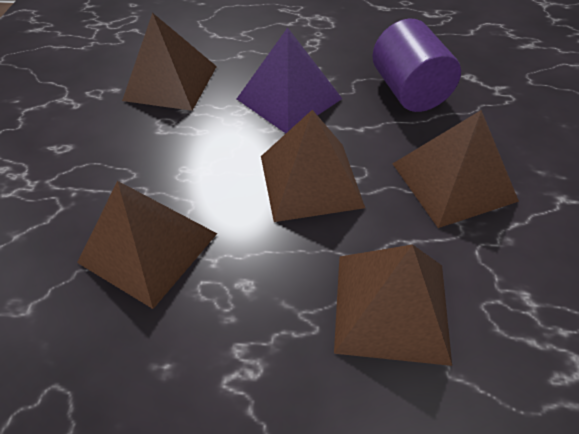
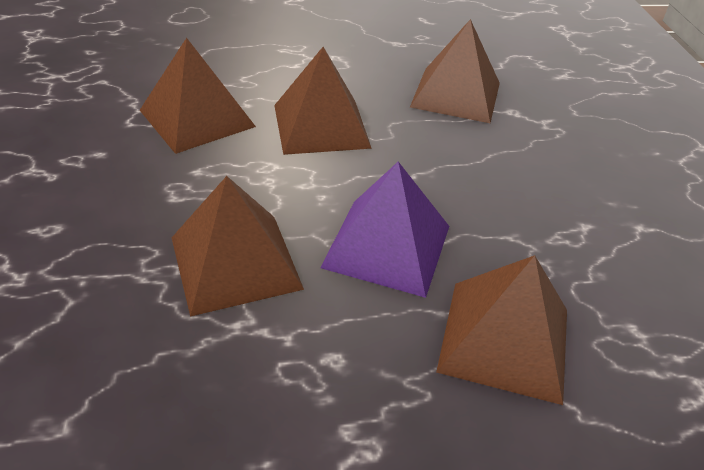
purple cylinder: 1 -> 0

